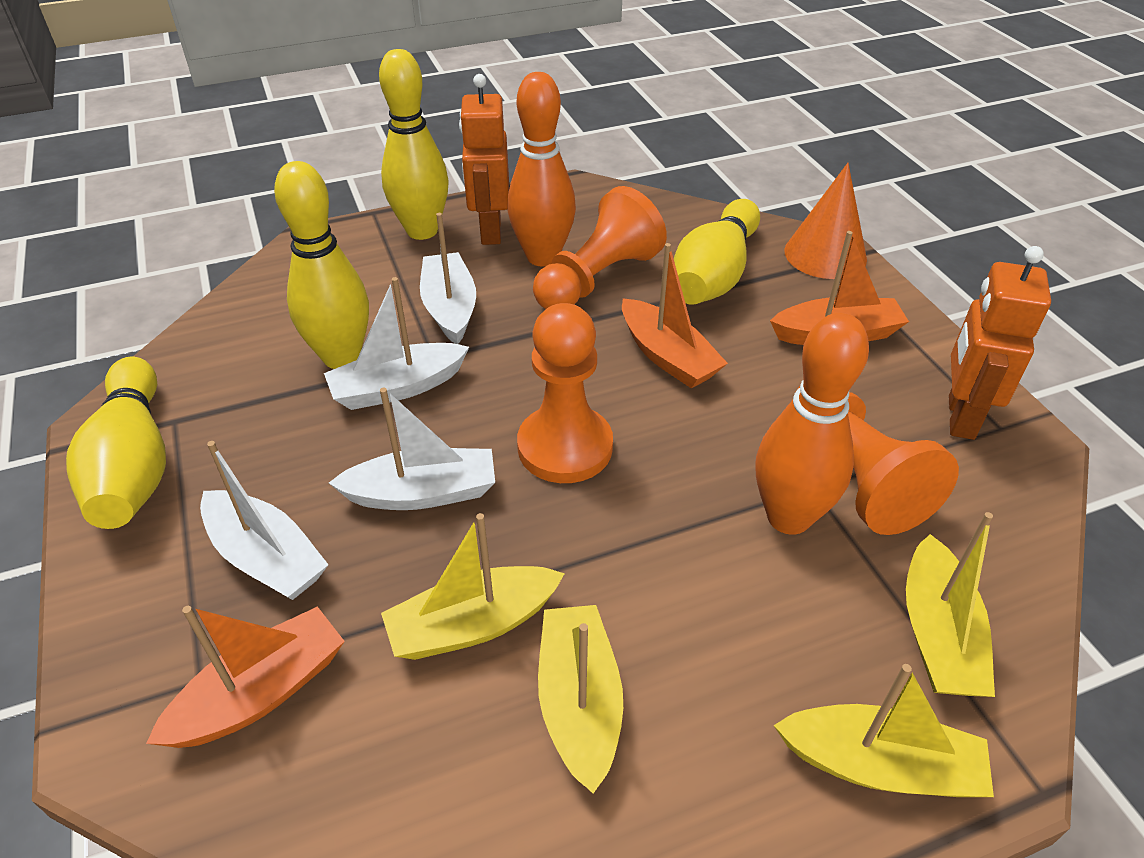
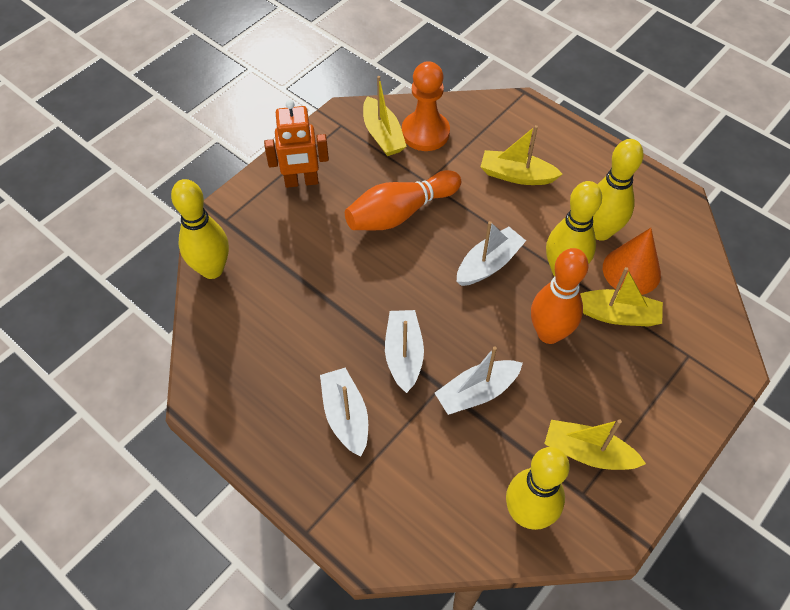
orange boat: 3 -> 0
orange pawn: 3 -> 1
orange robot: 2 -> 1

